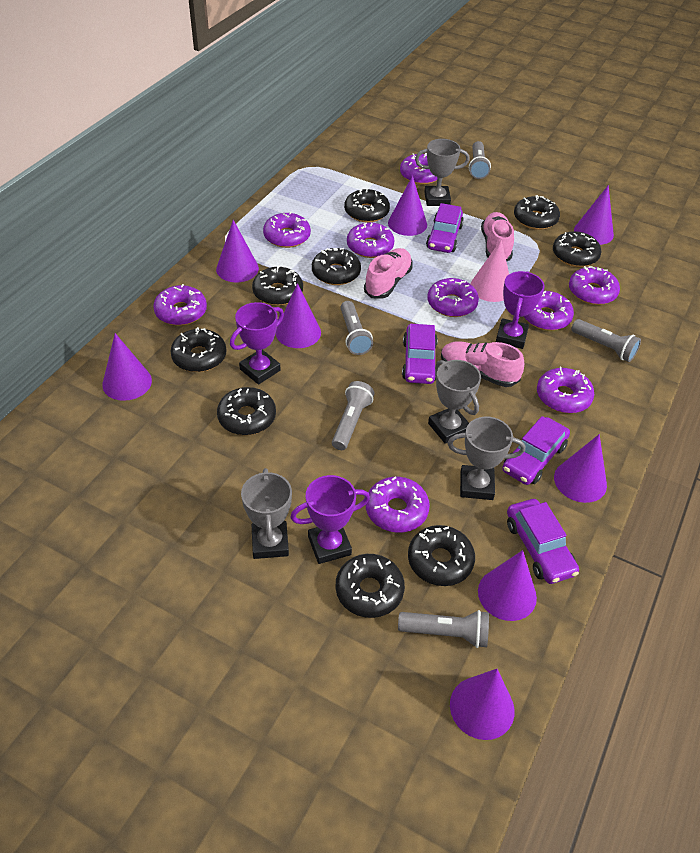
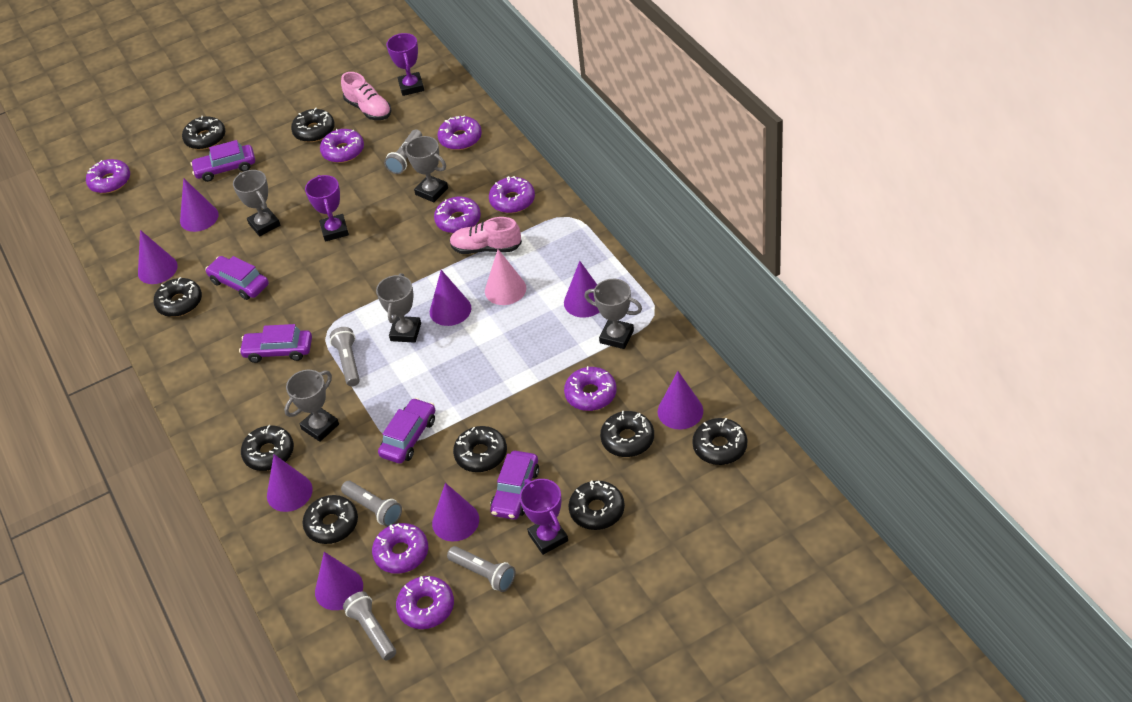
grey trophy: 4 -> 5
pink shoe: 3 -> 2
purple car: 4 -> 5
purple donut: 9 -> 8

